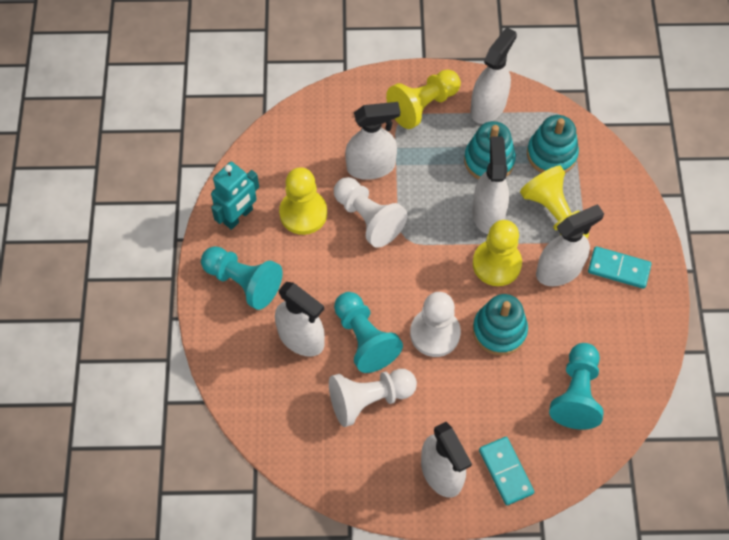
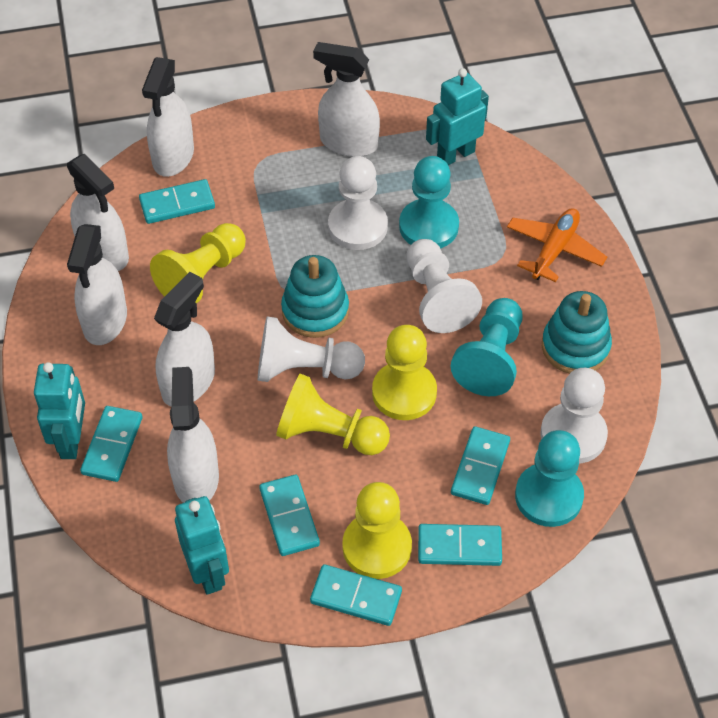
orange plane: 0 -> 1
turquoise domino: 2 -> 6
turquoise robot: 1 -> 3
turquoise stacking toy: 3 -> 2
white pawn: 3 -> 4

